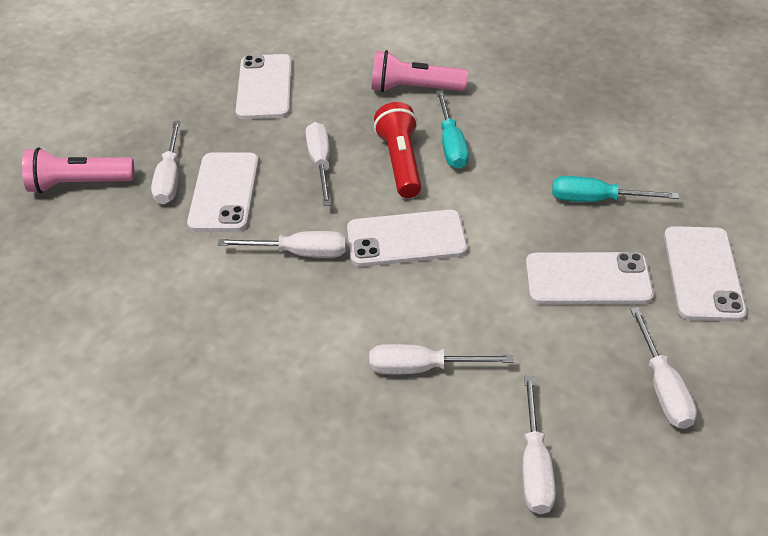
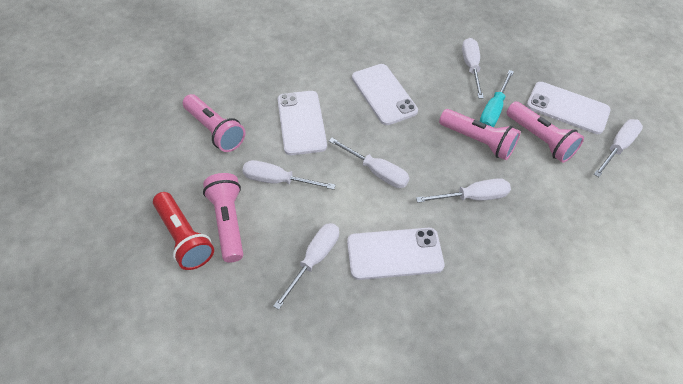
pink flashlight: 2 -> 4
turquoise screwdriver: 2 -> 1
white phone: 5 -> 4

